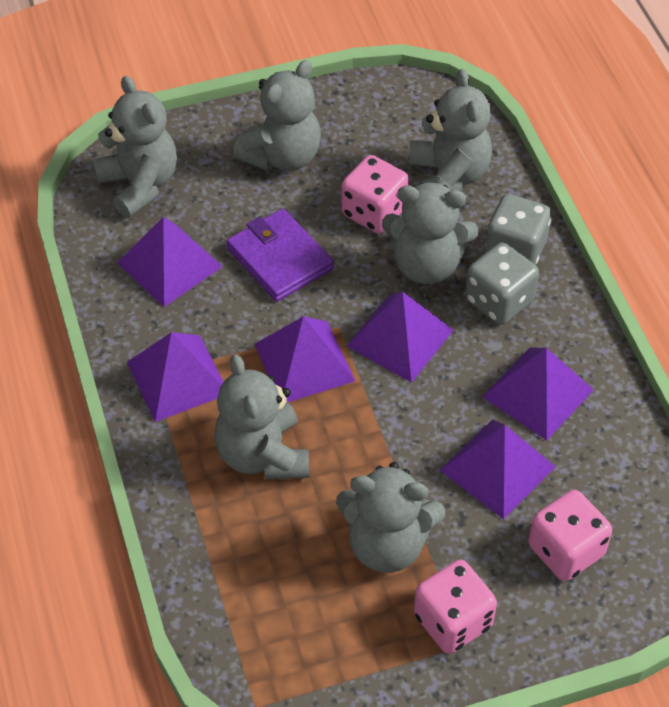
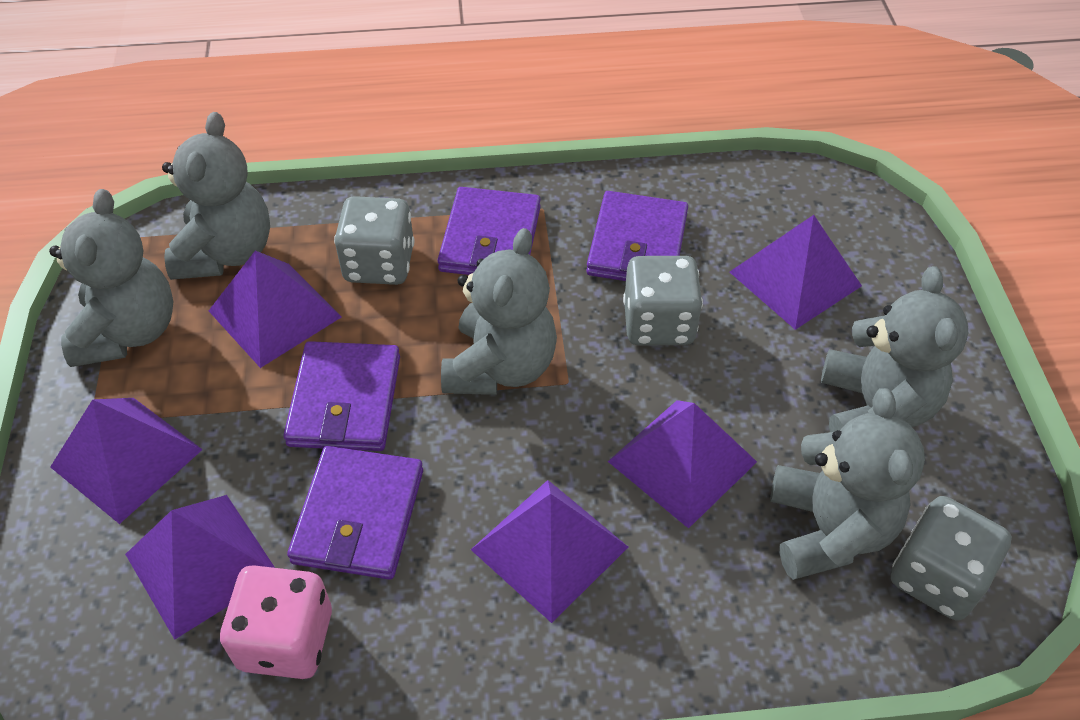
grey dice: 2 -> 3
grey teddy bear: 6 -> 5
pink dice: 3 -> 1
purple wallet: 1 -> 4

